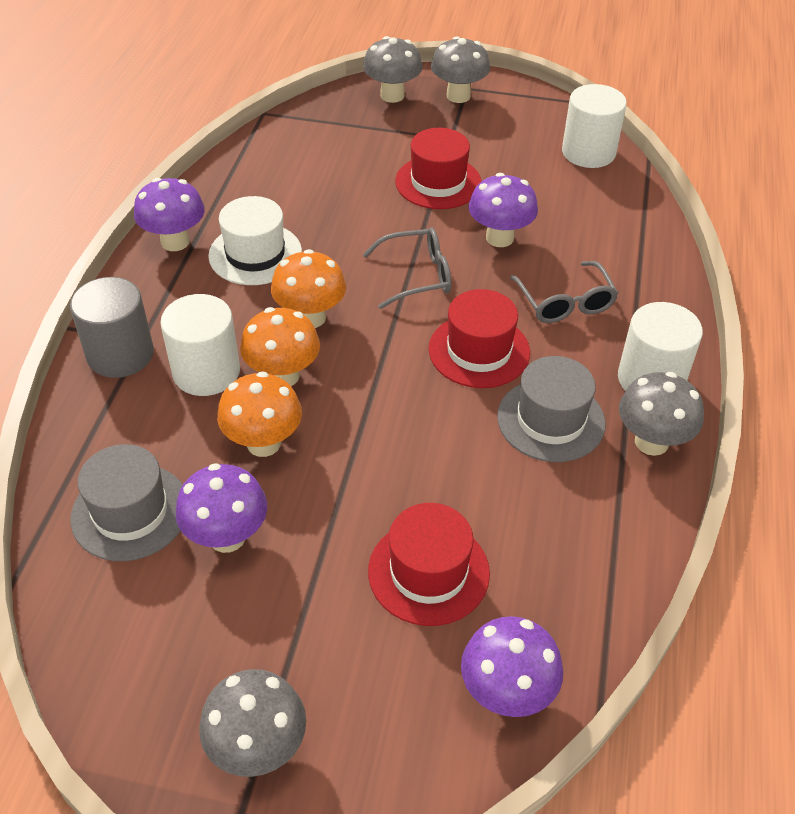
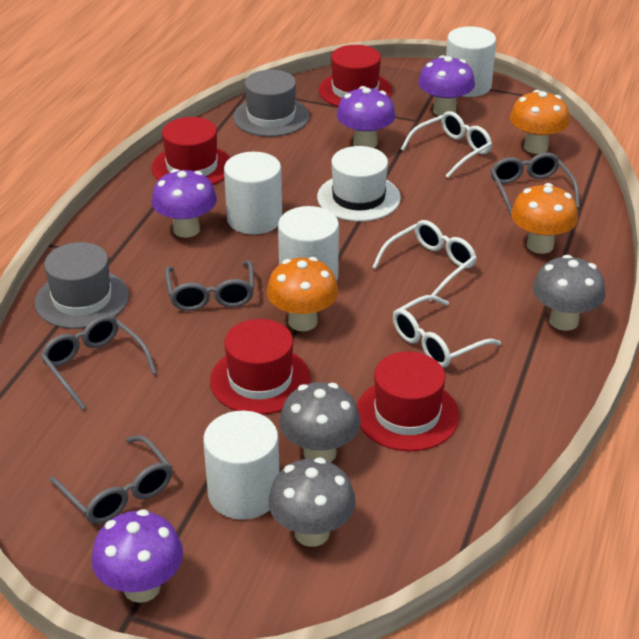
grey cylinder: 1 -> 0
grey glasses: 2 -> 4
grey mushroom: 4 -> 3
red hat: 3 -> 4
white cylinder: 3 -> 4
white glasses: 0 -> 3

